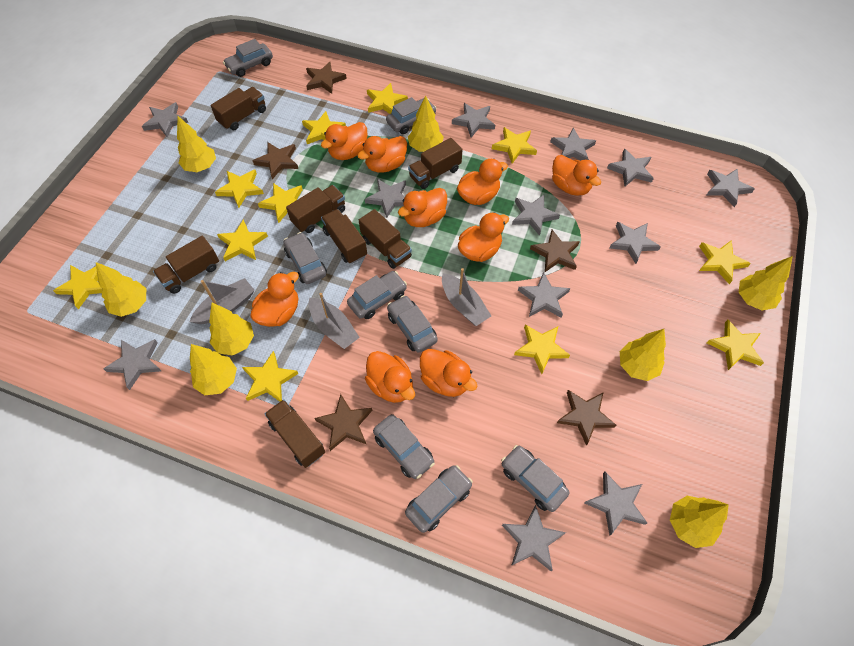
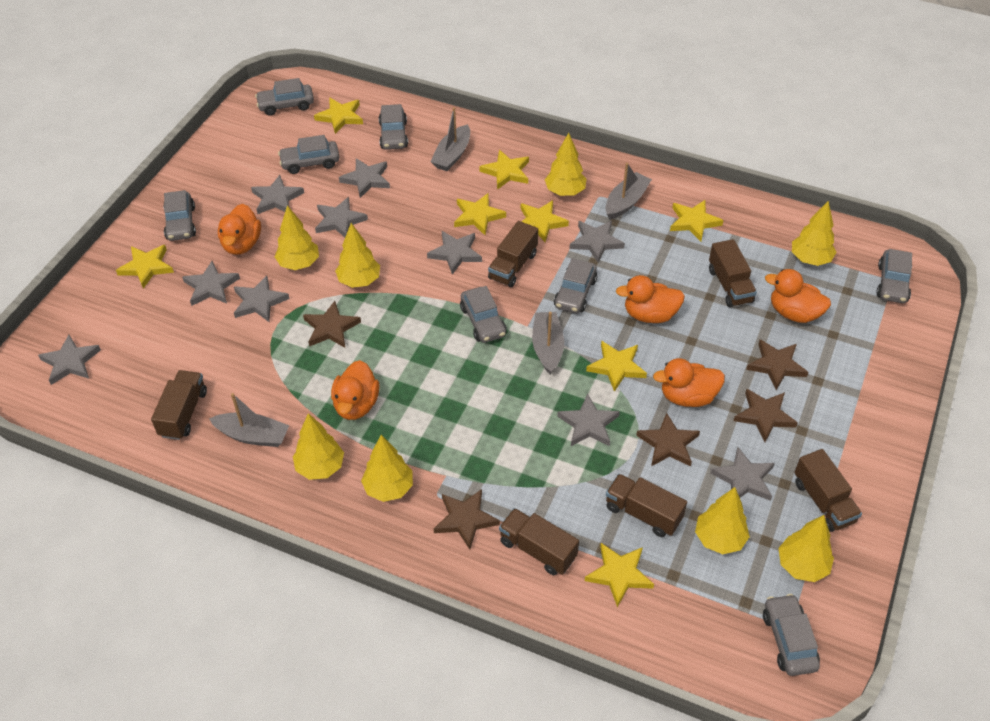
brown truck: 7 -> 6
grey boat: 3 -> 4
grey star: 12 -> 10
orange duck: 9 -> 5
yellow star: 11 -> 8

